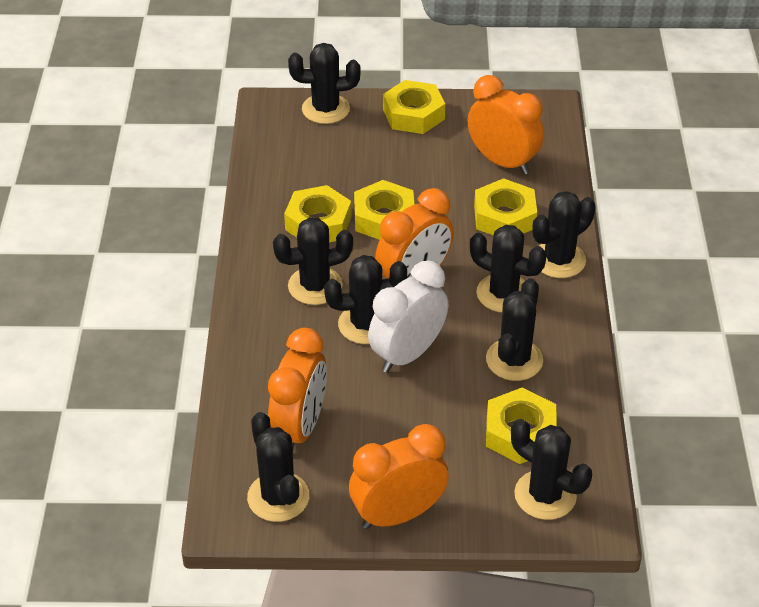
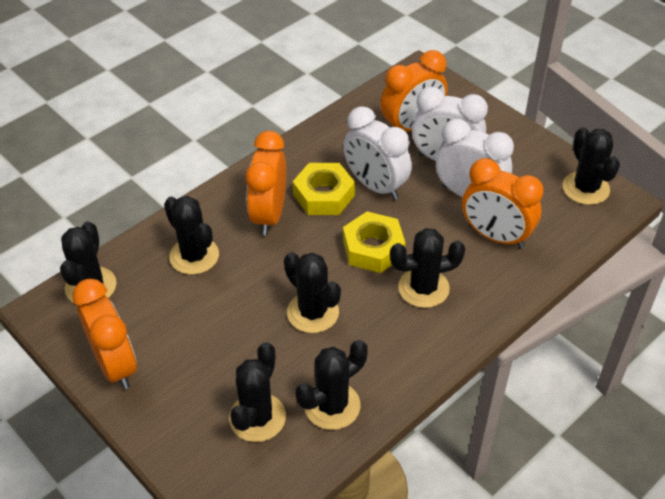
black cactus: 8 -> 7
white clock: 1 -> 3
yellow nut: 5 -> 2

